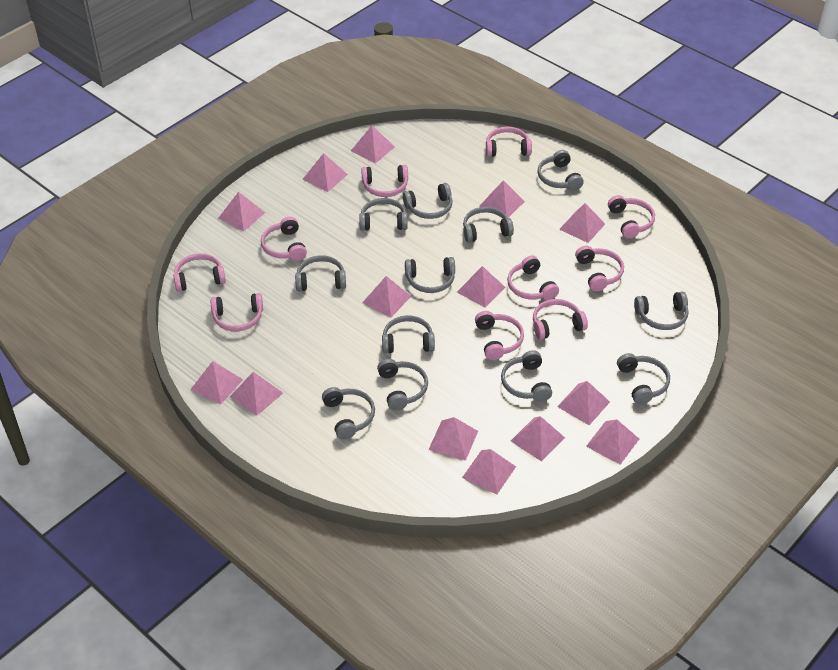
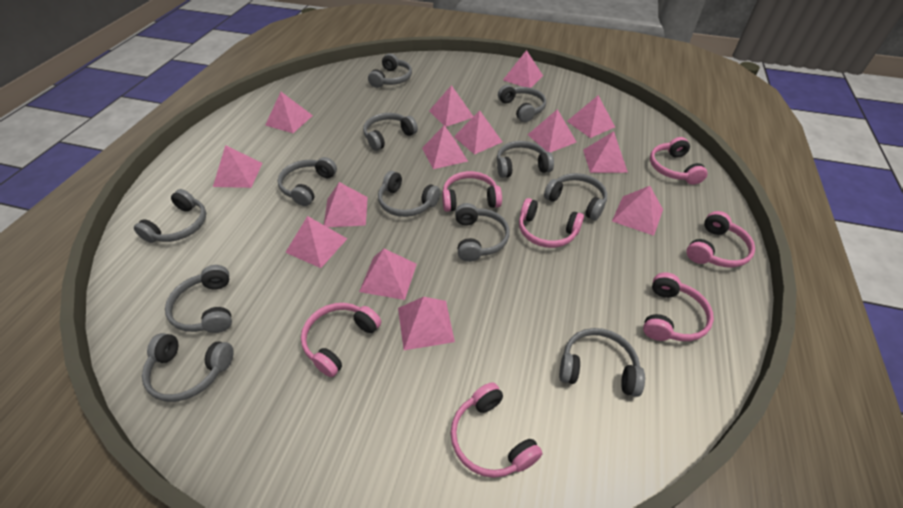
pink headphones: 10 -> 7

